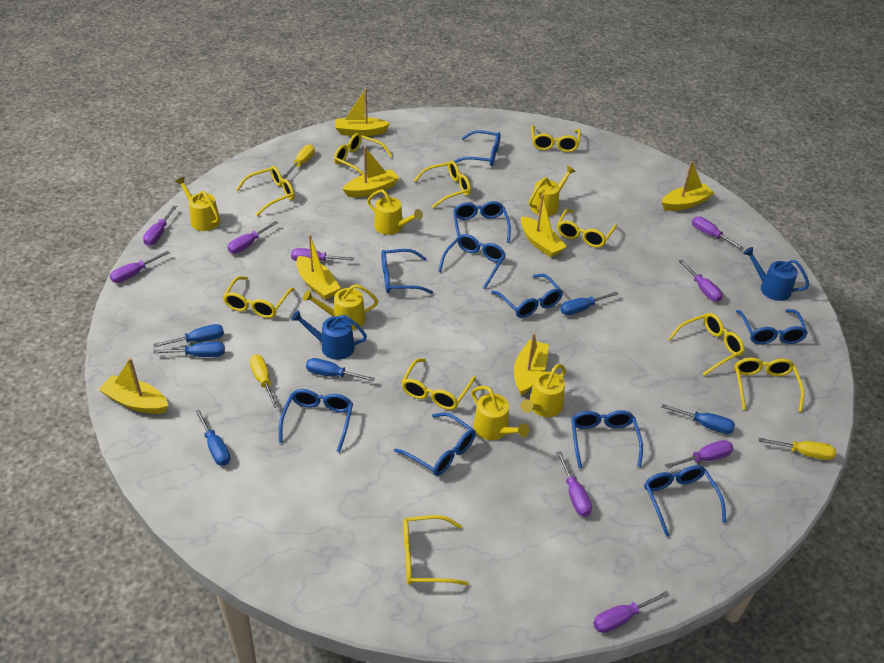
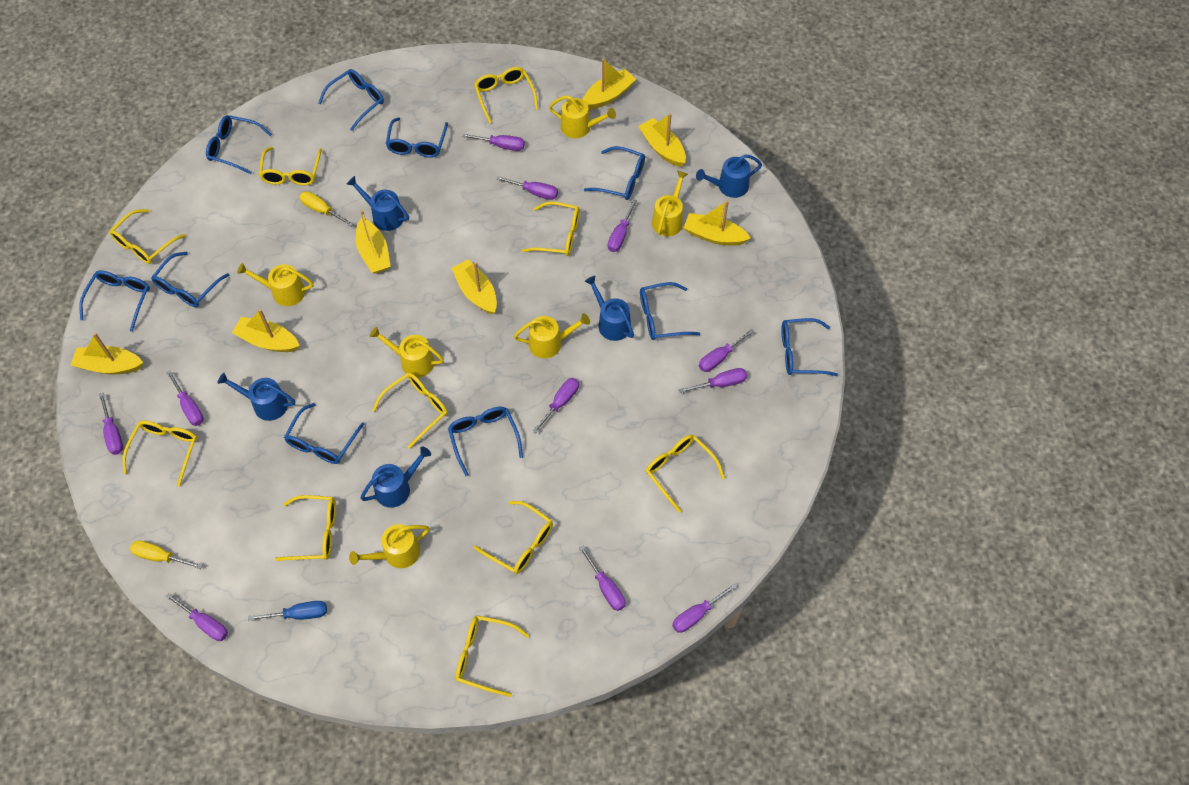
blue screwdriver: 6 -> 1
blue watering can: 2 -> 5
purple screwdriver: 9 -> 11
yellow screwdriver: 3 -> 2

